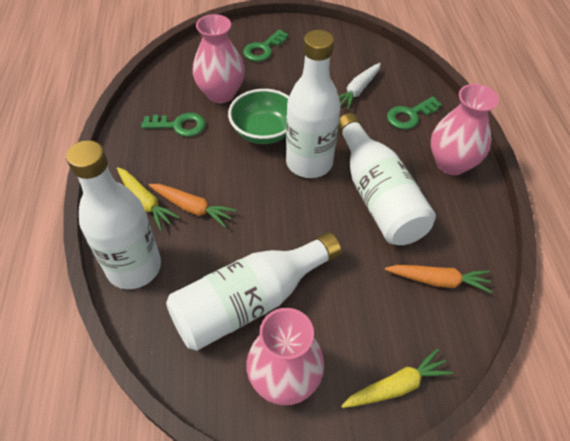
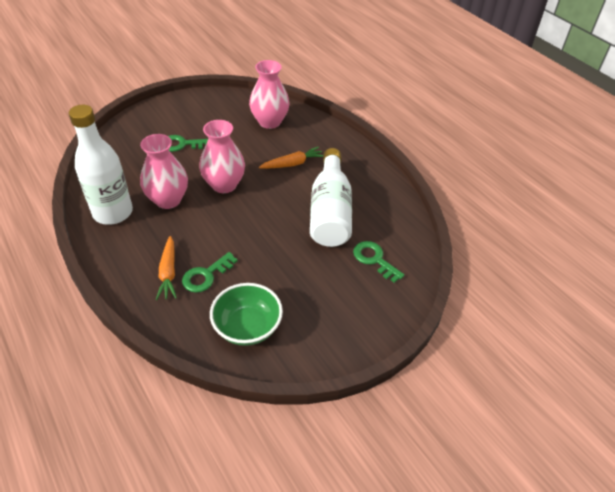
white bottle: 4 -> 2
white carrot: 1 -> 0
yellow carrot: 2 -> 0

